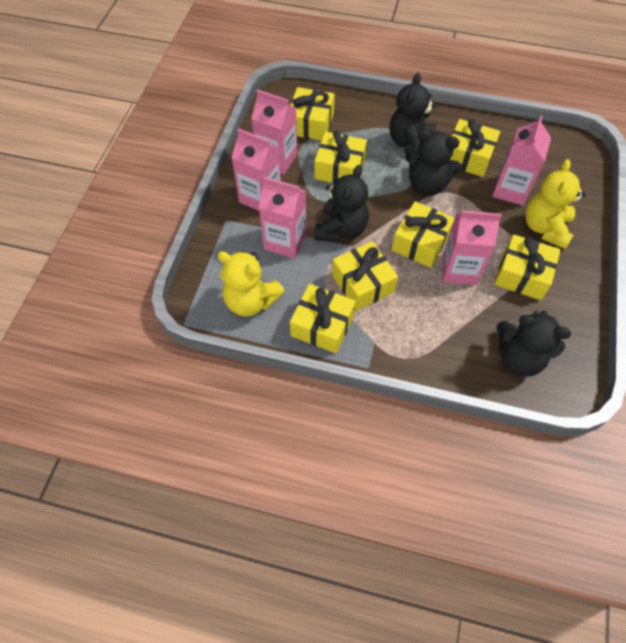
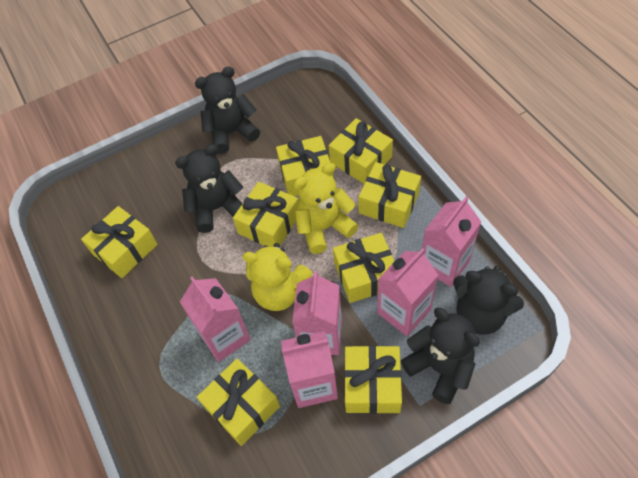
yellow gift: 7 -> 8

